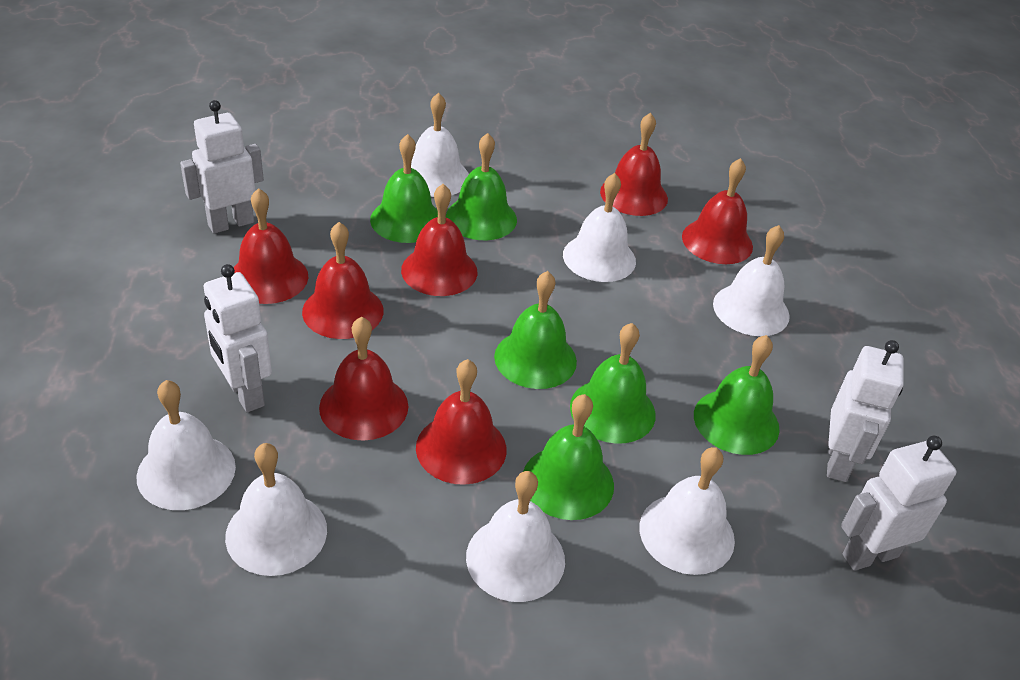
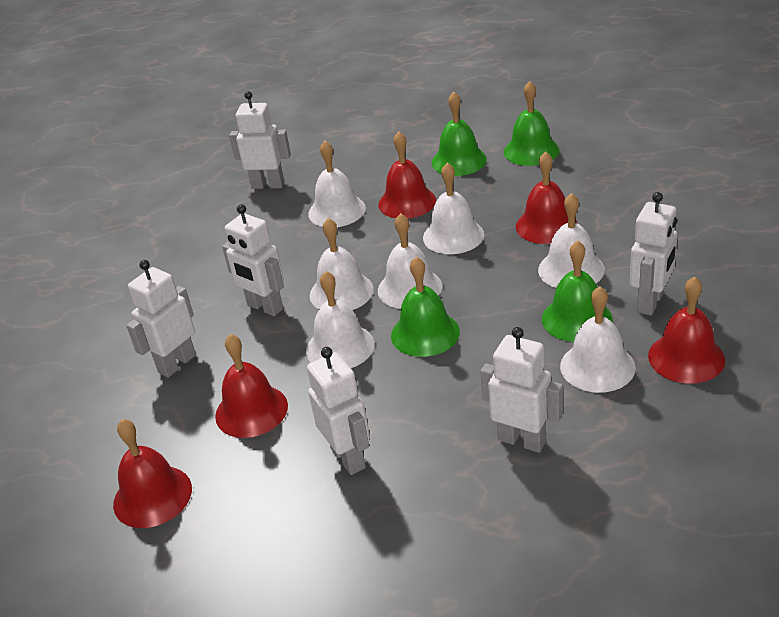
green bell: 6 -> 4
red bell: 7 -> 5
white robot: 4 -> 6

